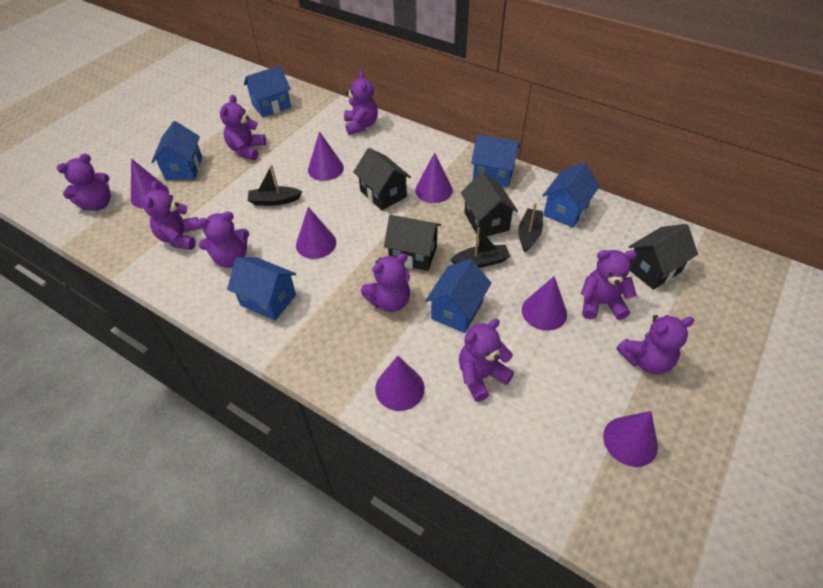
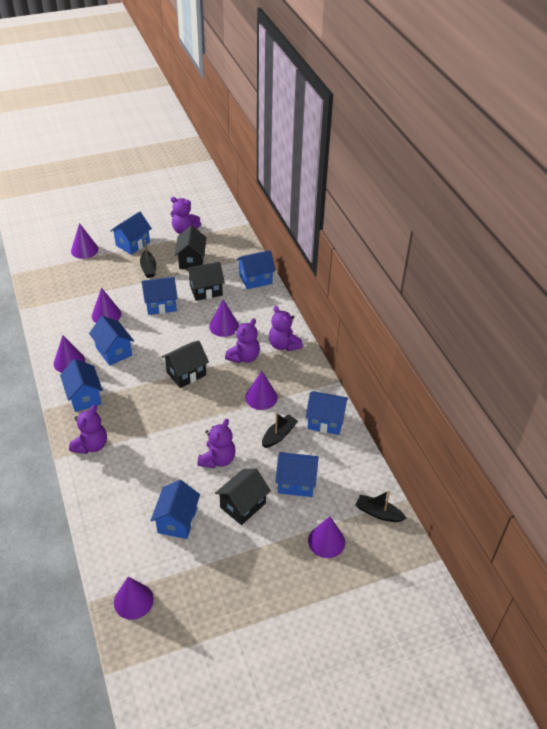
blue house: 6 -> 8
purple teddy bear: 9 -> 5

